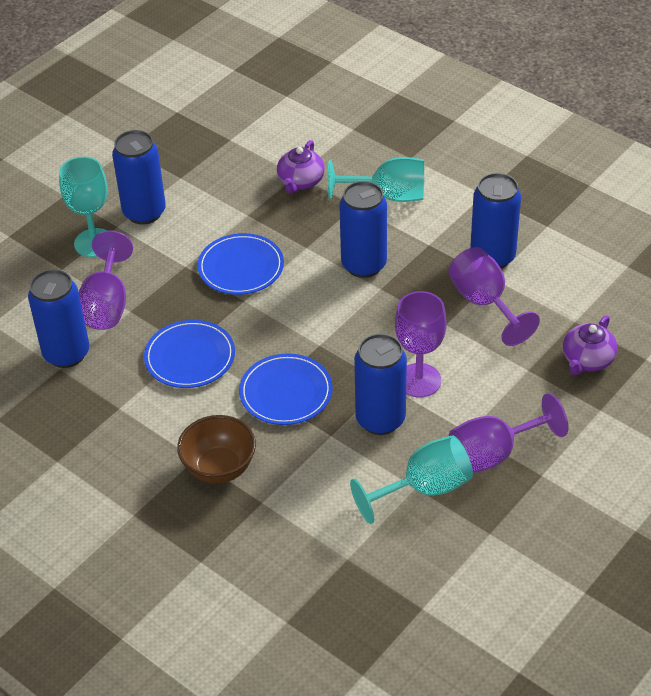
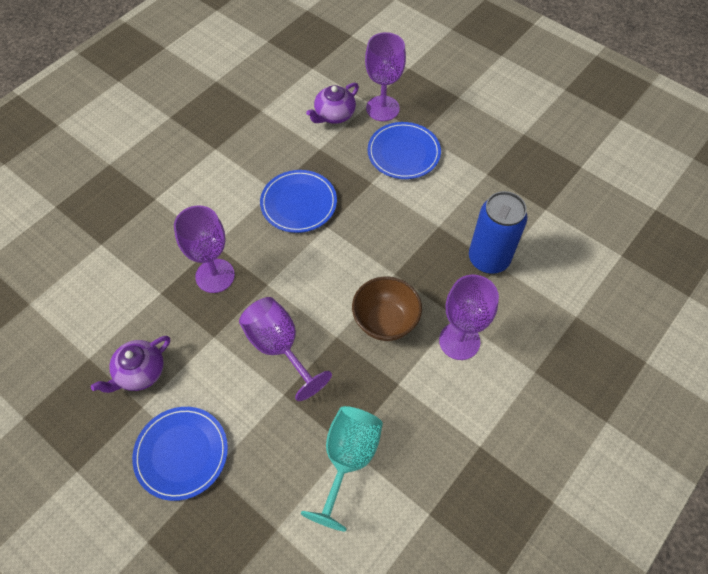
blue can: 5 -> 1
turquoise goblet: 3 -> 1

